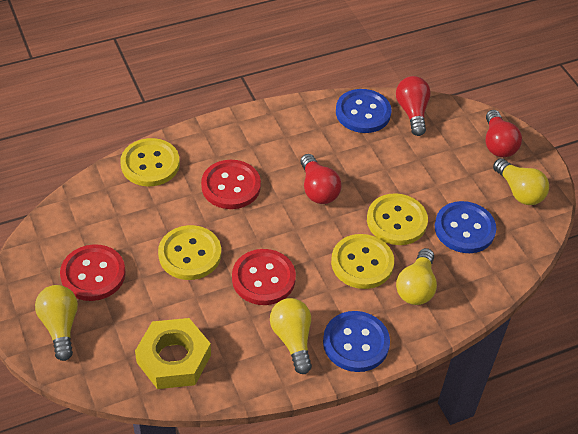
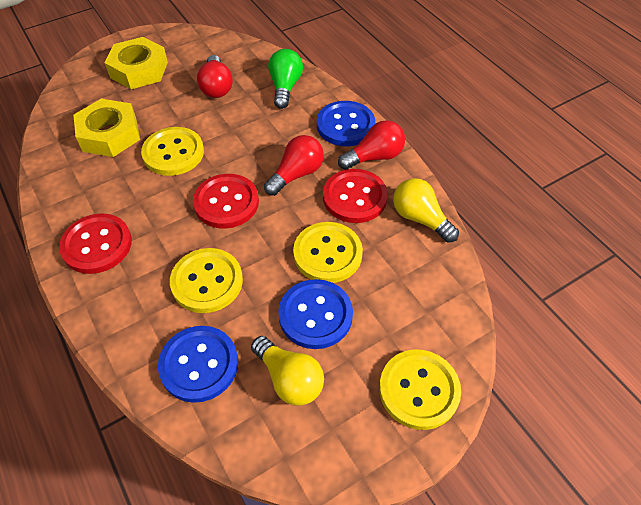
green light bulb: 0 -> 1
yellow light bulb: 4 -> 2
yellow nut: 1 -> 2

